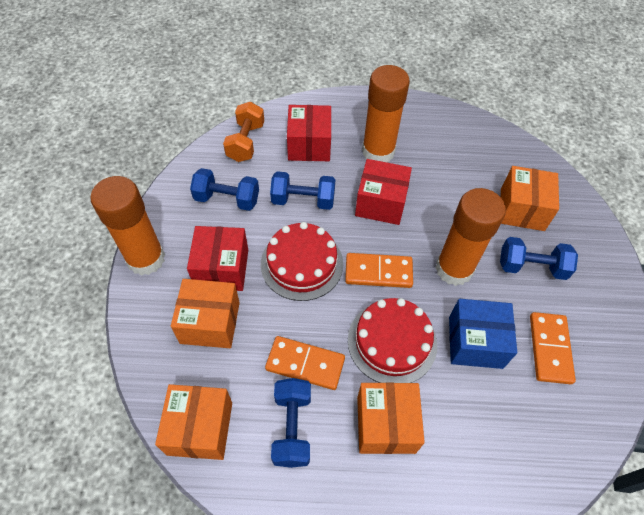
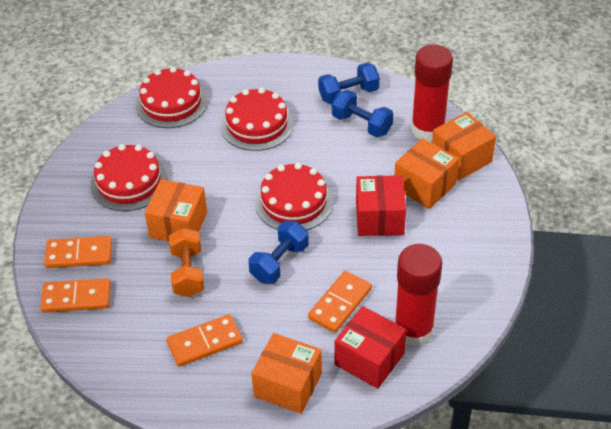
blue box: 1 -> 0
blue dumbbell: 4 -> 3
orange domino: 3 -> 4
orange glue stick: 3 -> 0
red box: 3 -> 2
red cake: 2 -> 4
red glue stick: 0 -> 2

